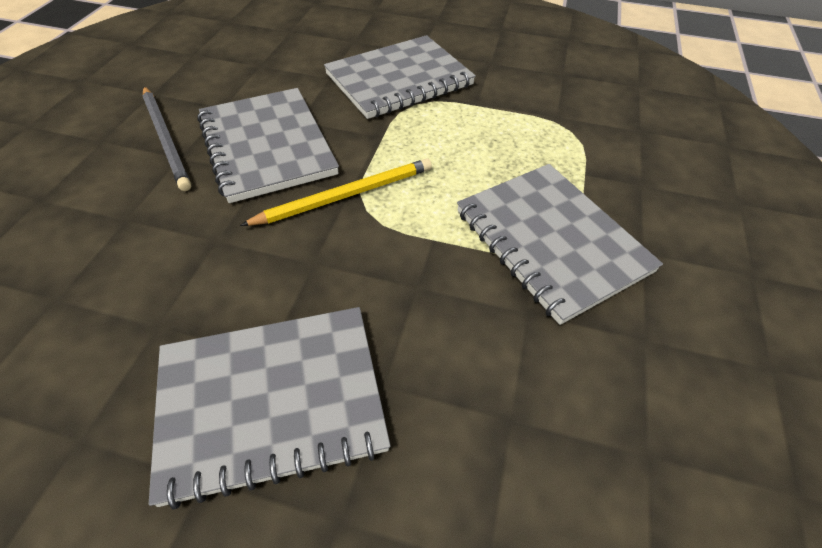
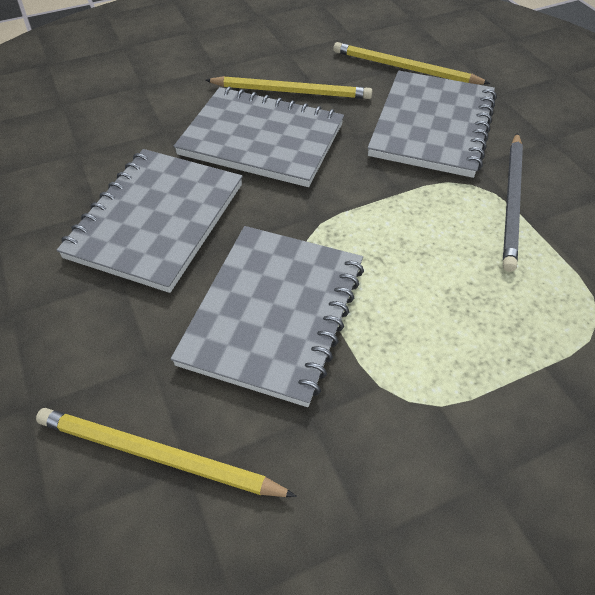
yellow pencil: 1 -> 3

